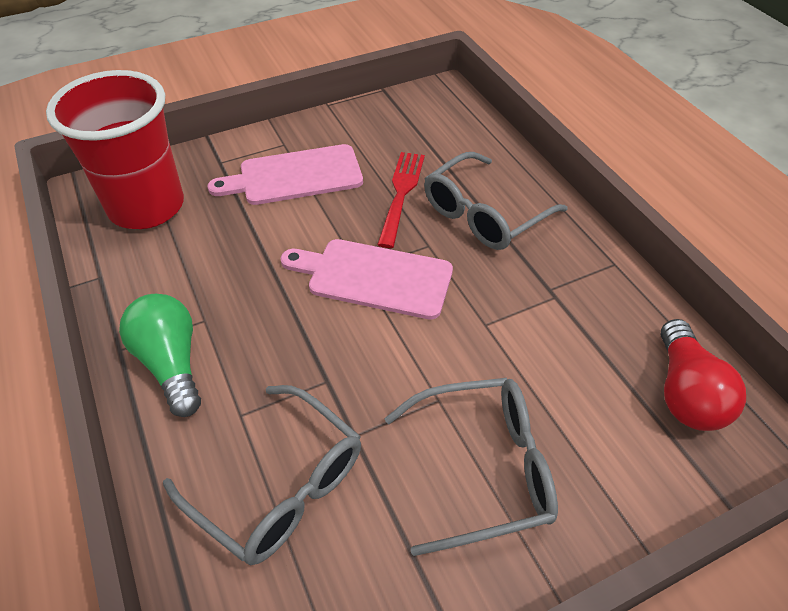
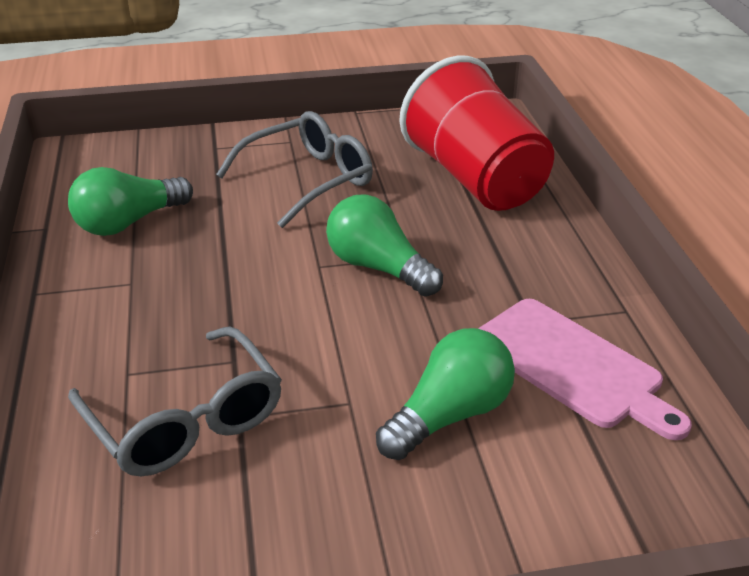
green light bulb: 1 -> 3
grey glasses: 3 -> 2
pink cutting board: 2 -> 1
red fork: 1 -> 0
red light bulb: 1 -> 0

